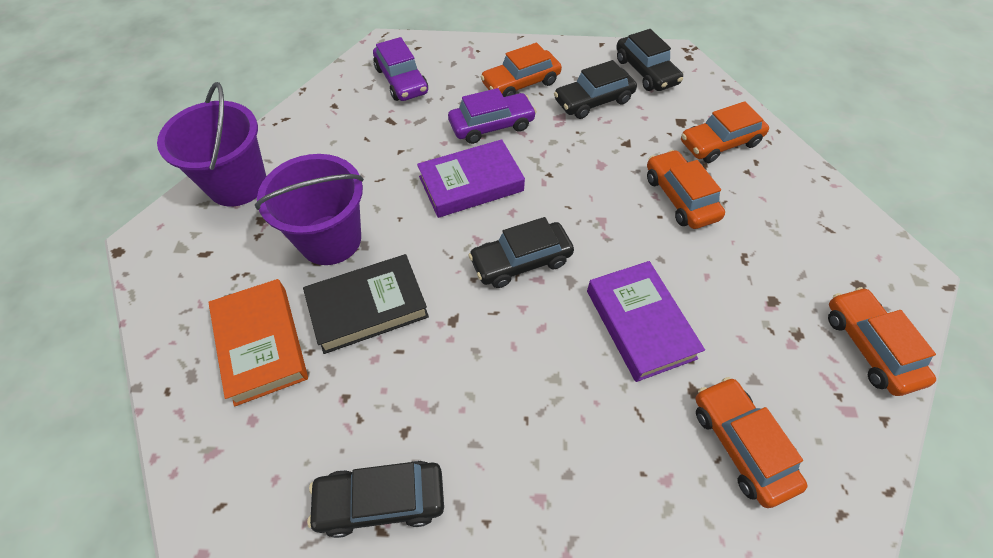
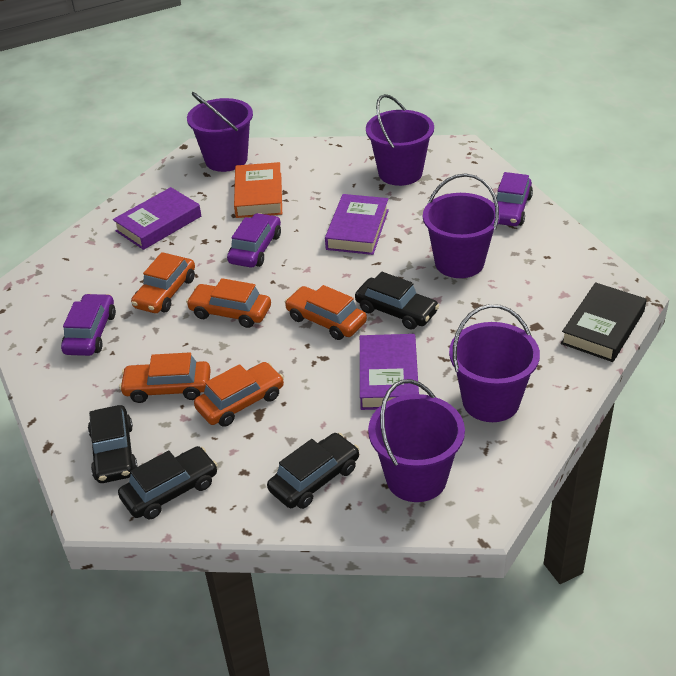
purple book: 2 -> 3
purple bucket: 2 -> 5
purple car: 2 -> 3

